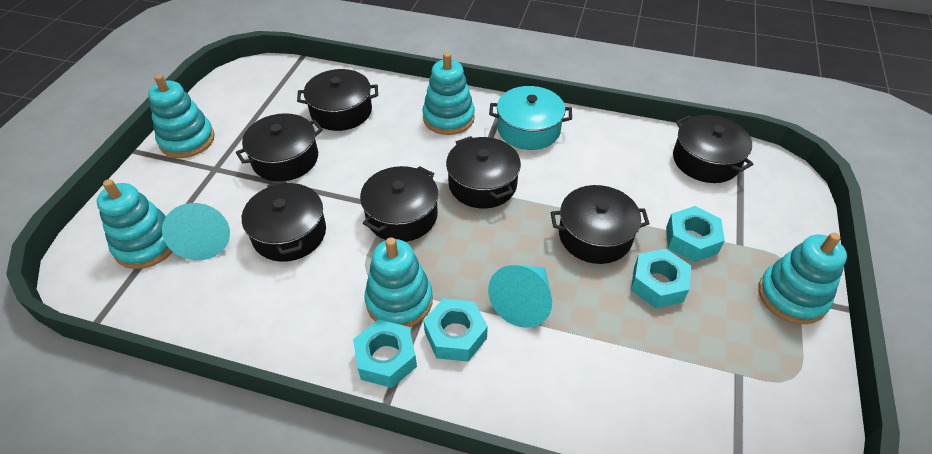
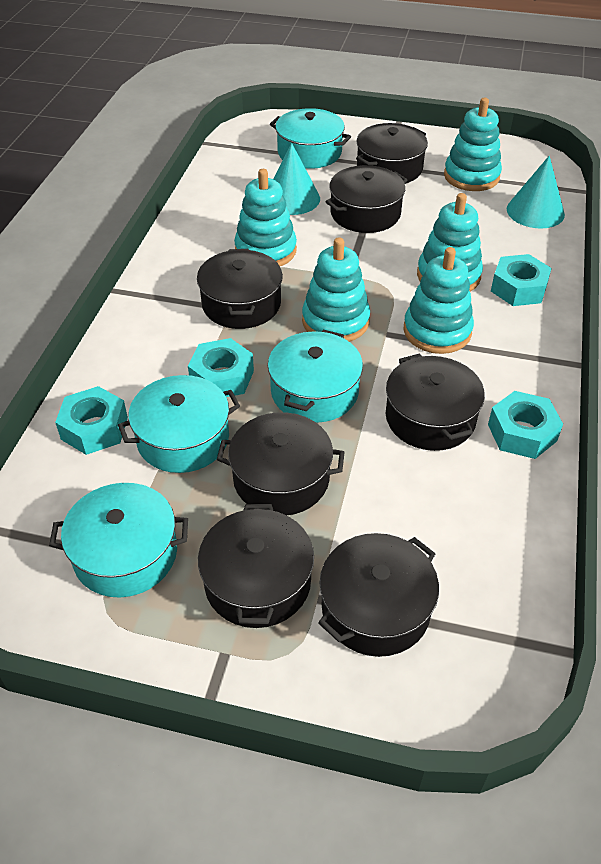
turquoise pot: 1 -> 4

